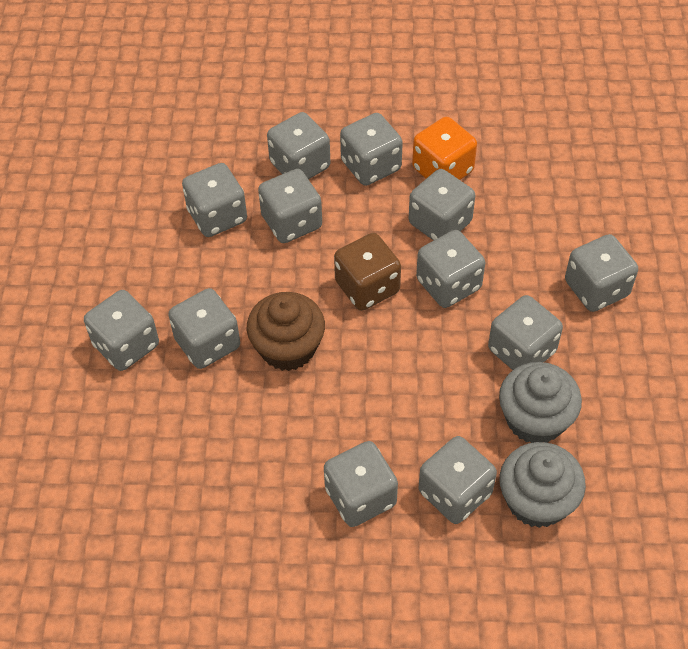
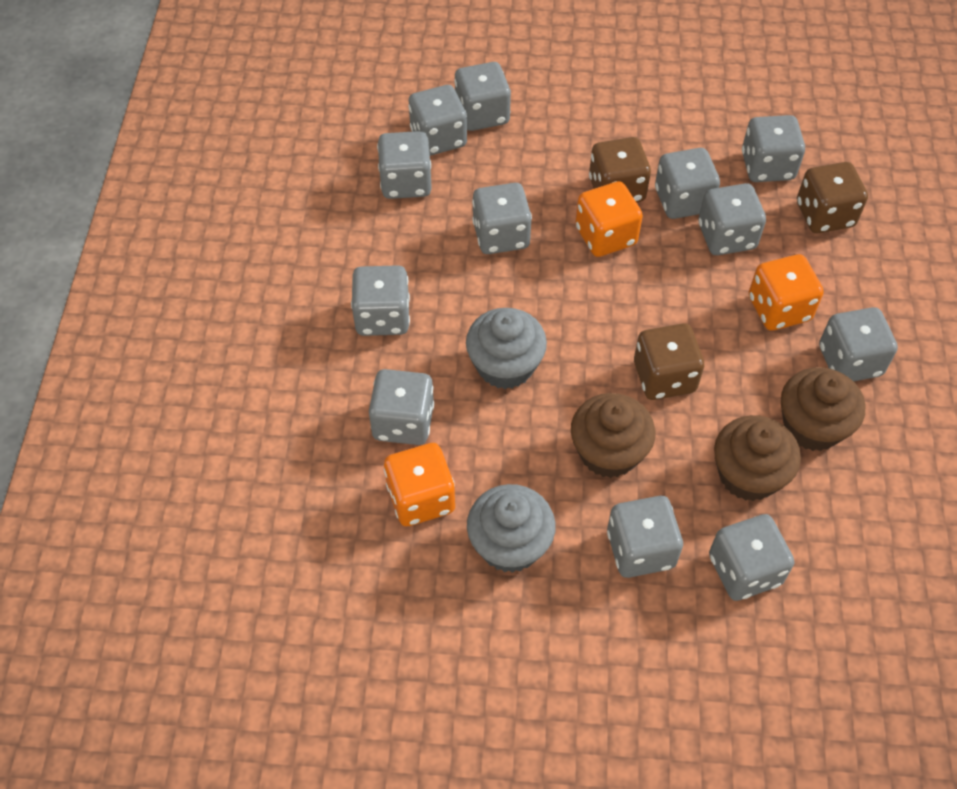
brown cupcake: 1 -> 3
brown dice: 1 -> 3
orange dice: 1 -> 3

